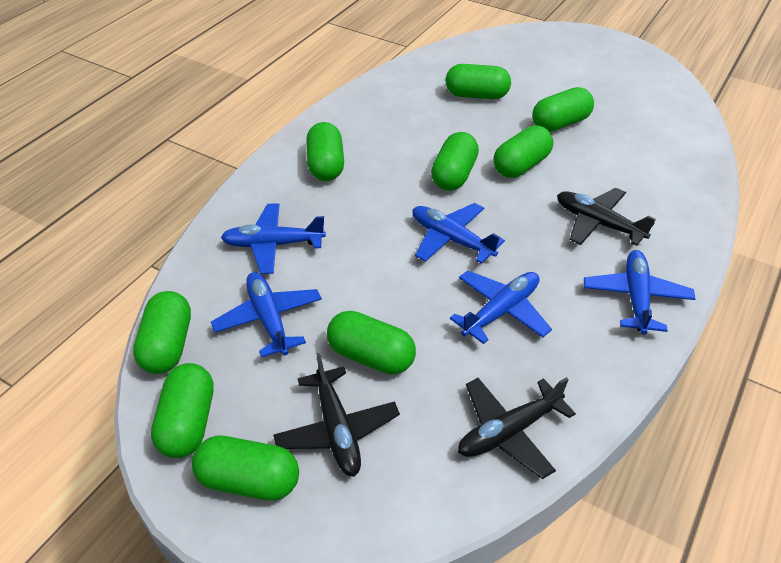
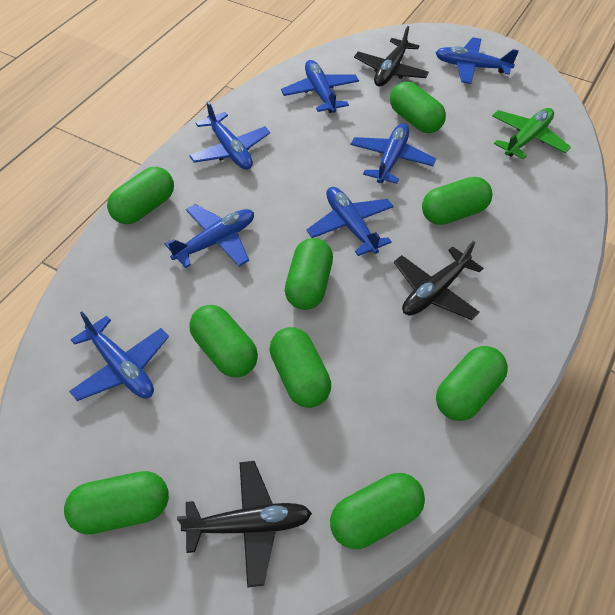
blue plane: 5 -> 7
green plane: 0 -> 1

